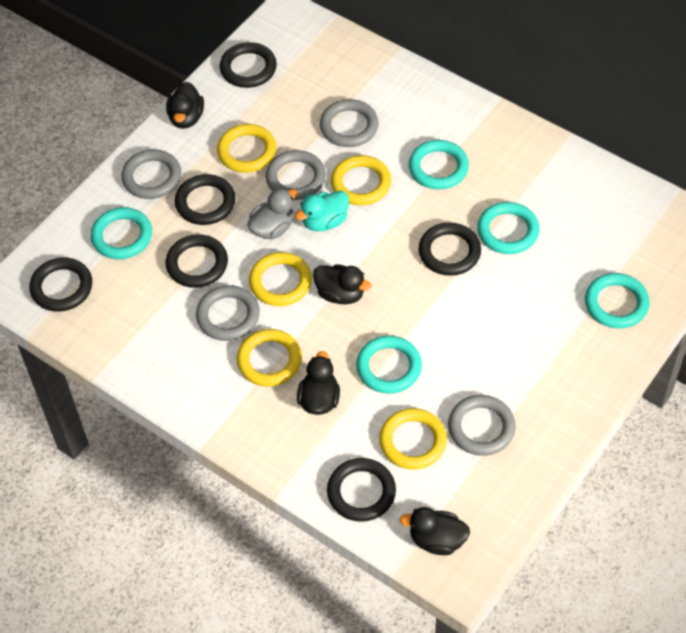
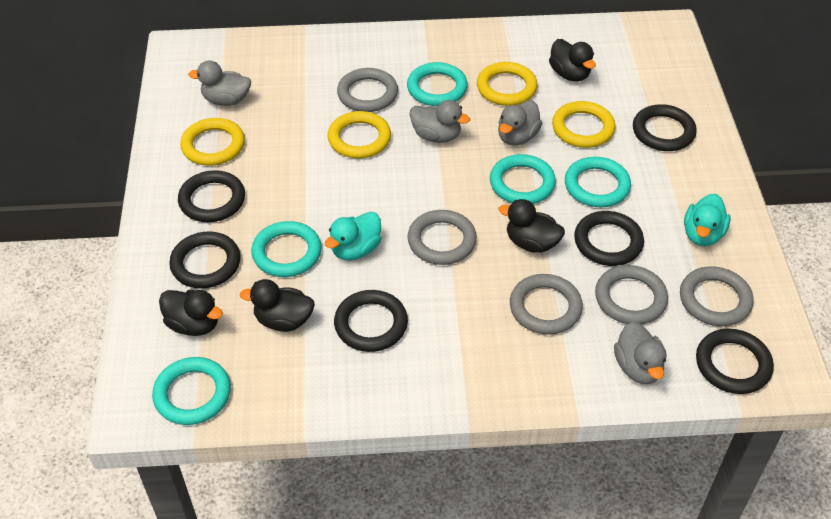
grey duck: 1 -> 4
turquoise duck: 1 -> 2
yellow ring: 5 -> 4

